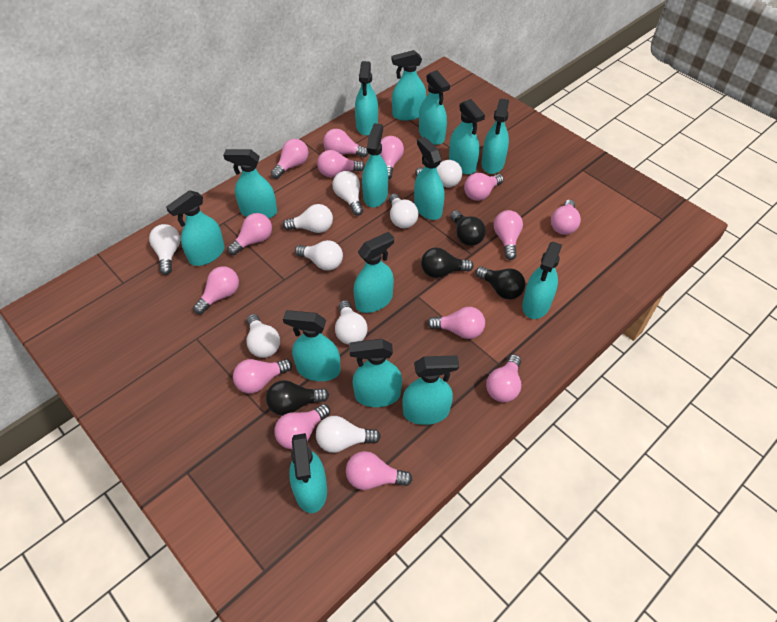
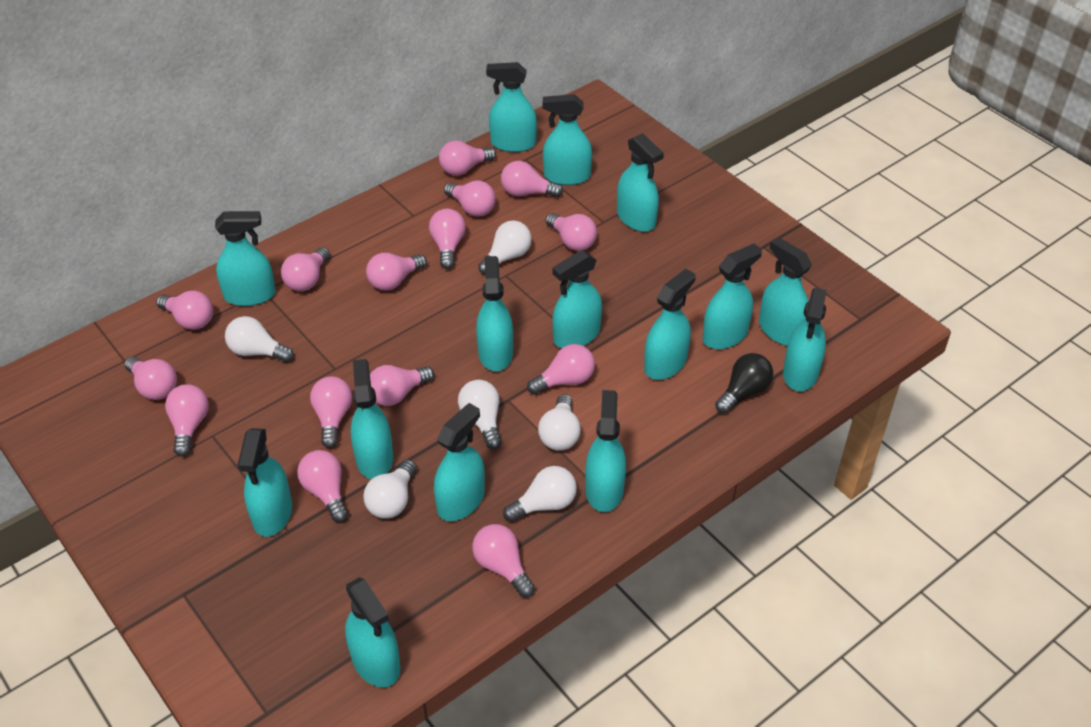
black light bulb: 4 -> 1
pink light bulb: 14 -> 15
white light bulb: 9 -> 6

